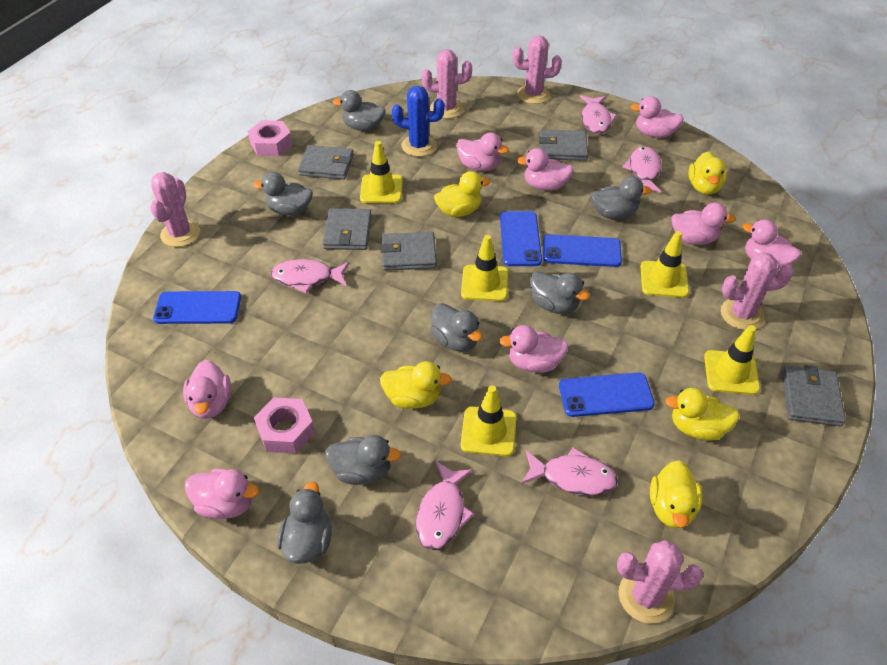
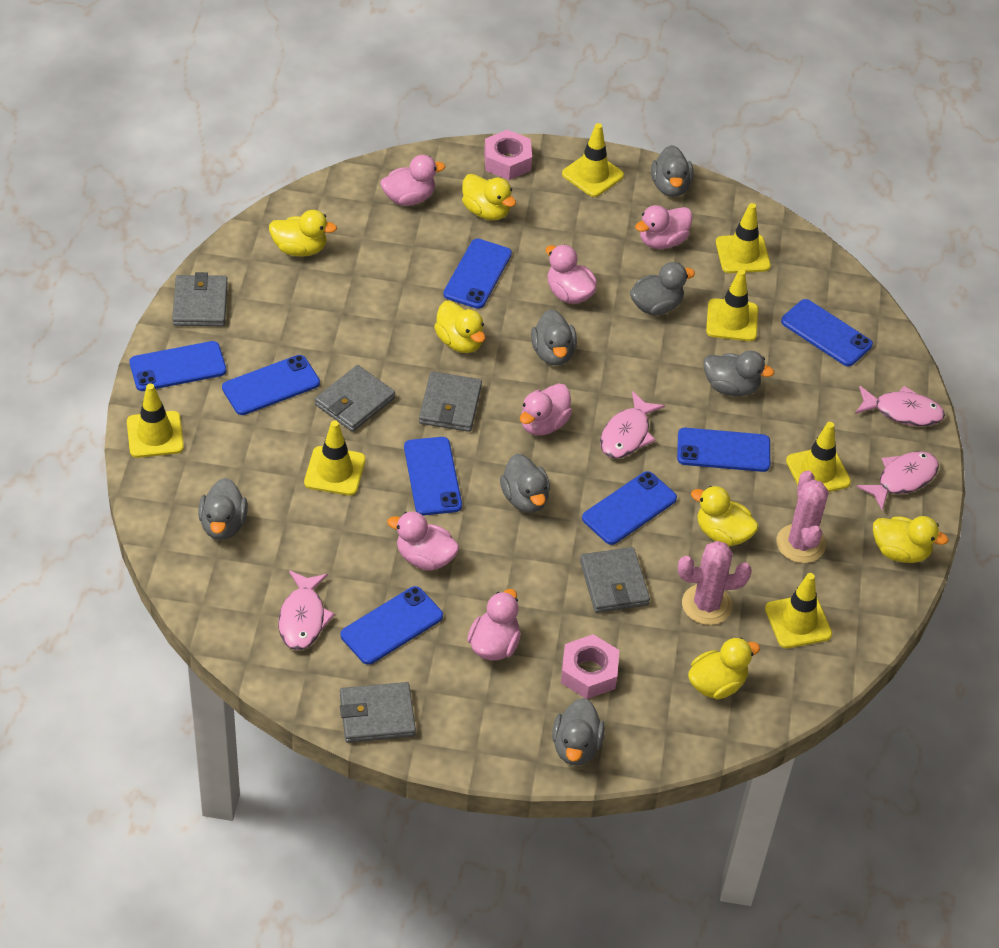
blue cactus: 1 -> 0
blue phone: 4 -> 8
pink cactus: 5 -> 2
pink duck: 8 -> 6
pink fish: 5 -> 4
yellow duck: 5 -> 6
yellow traffic cone: 5 -> 7

